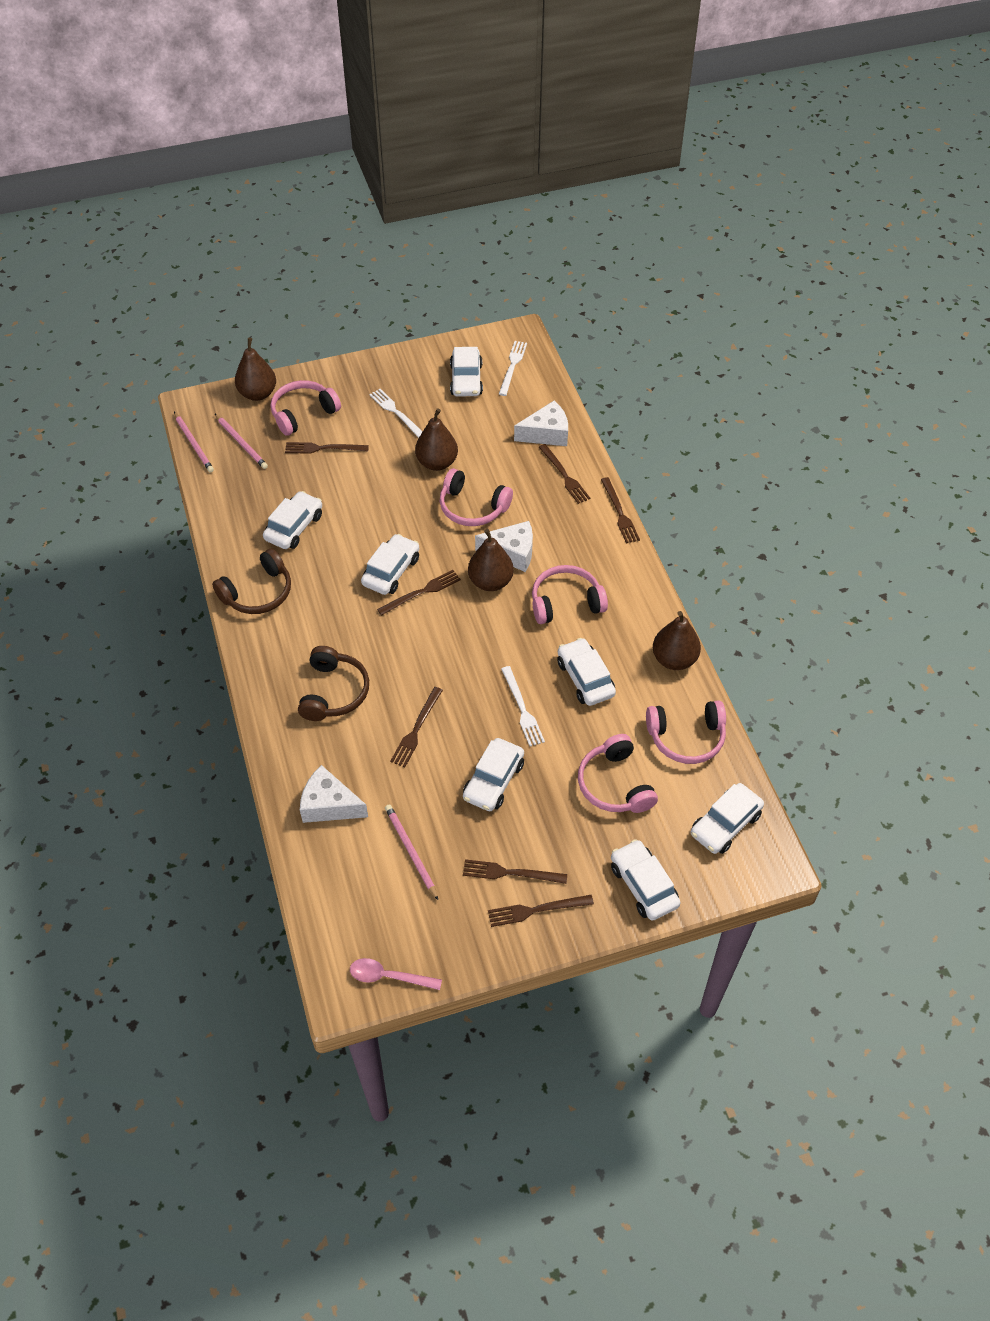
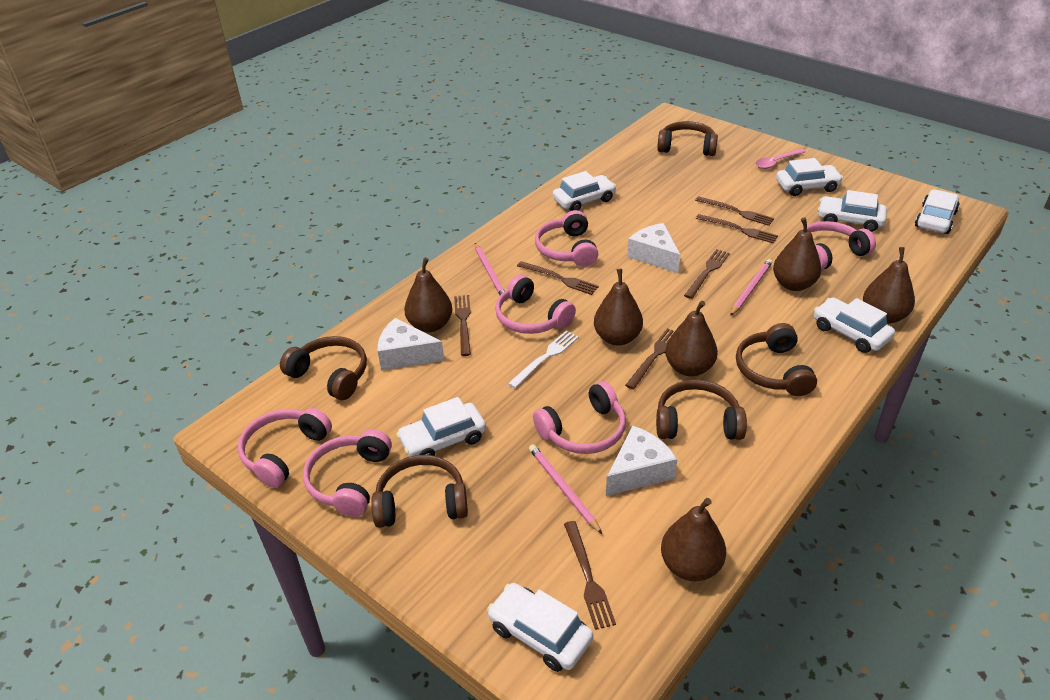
brown headphones: 2 -> 5
brown pear: 4 -> 6
pink headphones: 5 -> 6
white fork: 3 -> 1

